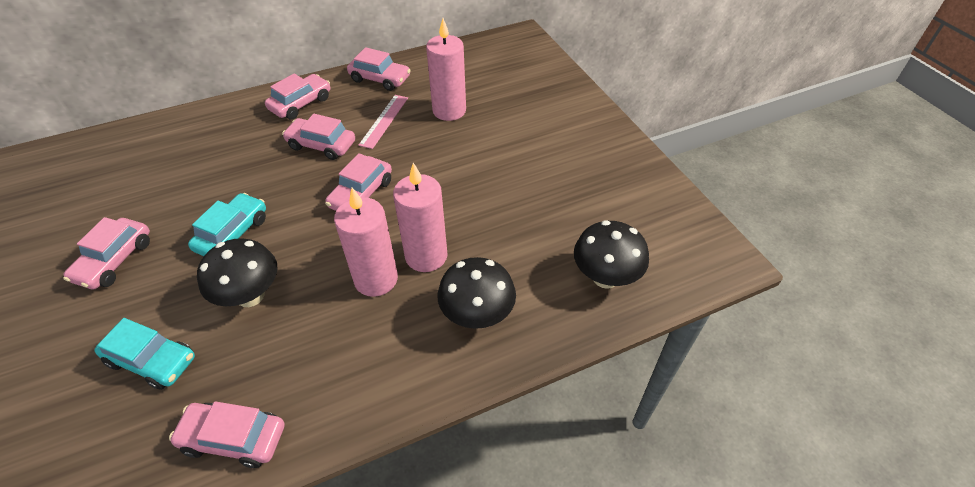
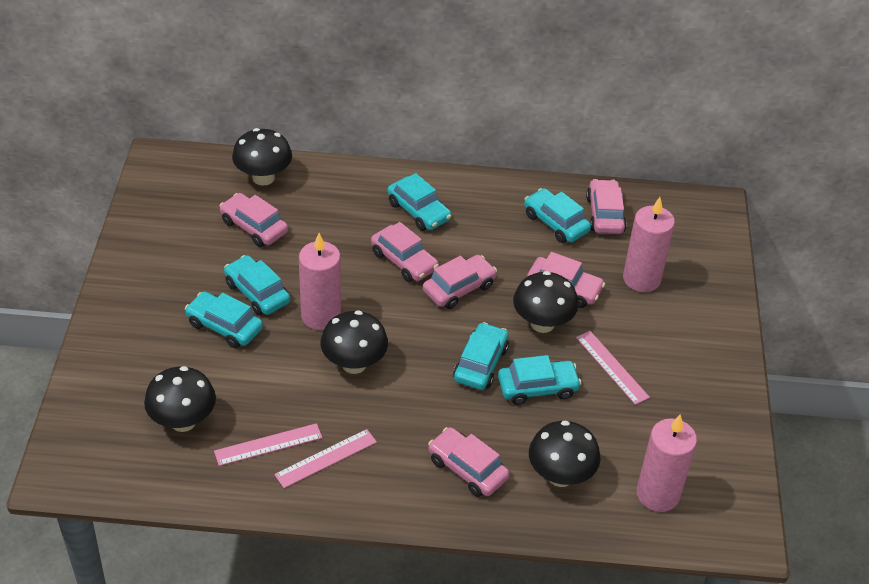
black mushroom: 3 -> 5
pink ruler: 1 -> 3
turquoise car: 2 -> 6

